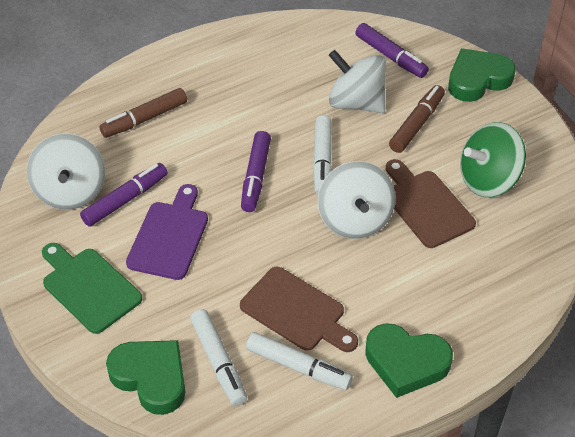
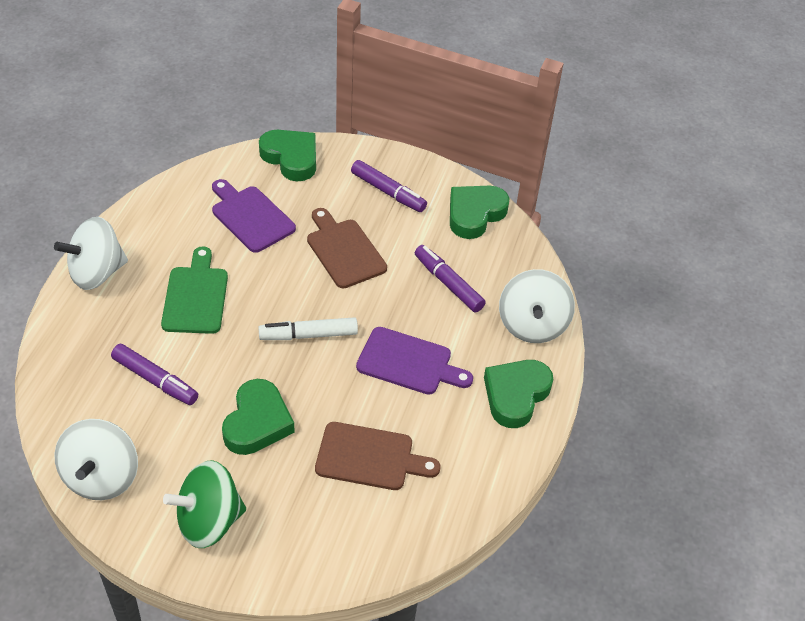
brown marker: 2 -> 0
green heart: 3 -> 4
purple cutting board: 1 -> 2
white marker: 3 -> 1

